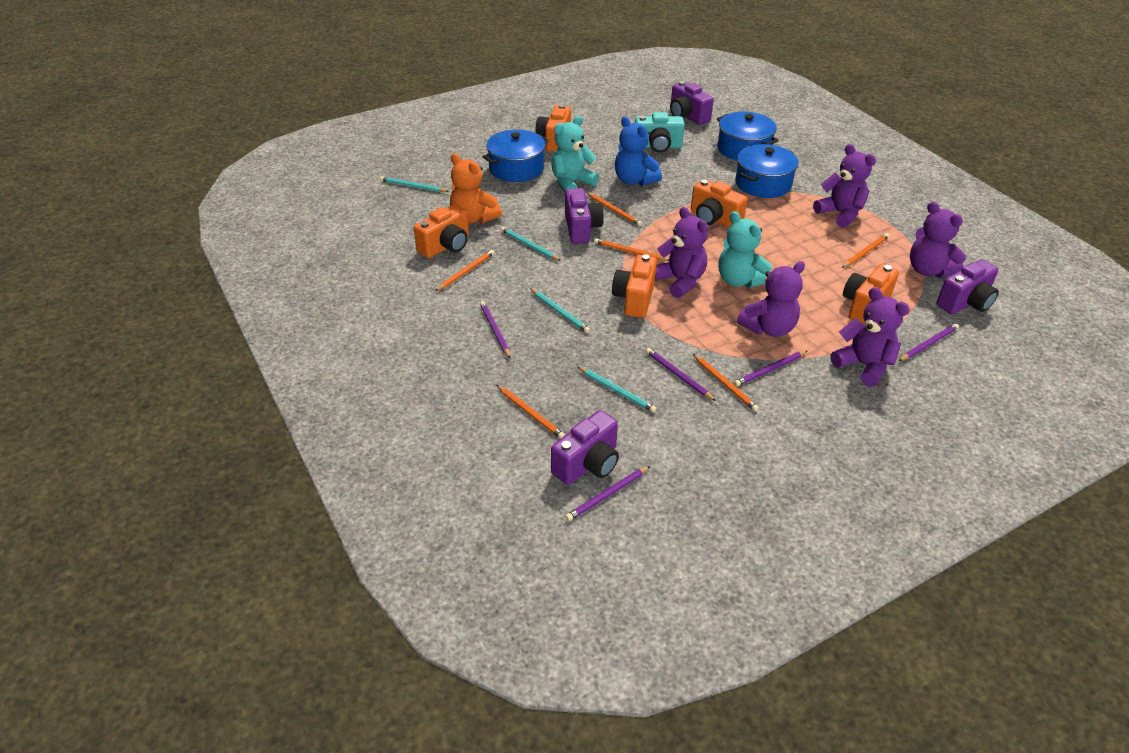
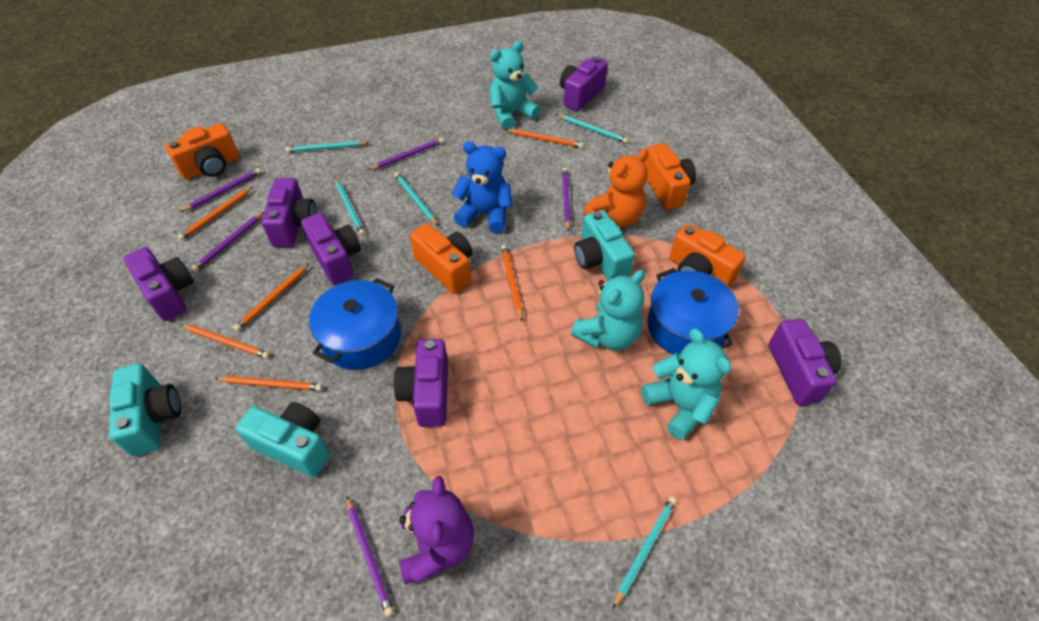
blue pot: 3 -> 2
orange camera: 5 -> 4
purple camera: 4 -> 6
purple teddy bear: 5 -> 1
turquoise camera: 1 -> 3
turquoise pencil: 4 -> 5
turquoise teddy bear: 2 -> 3

